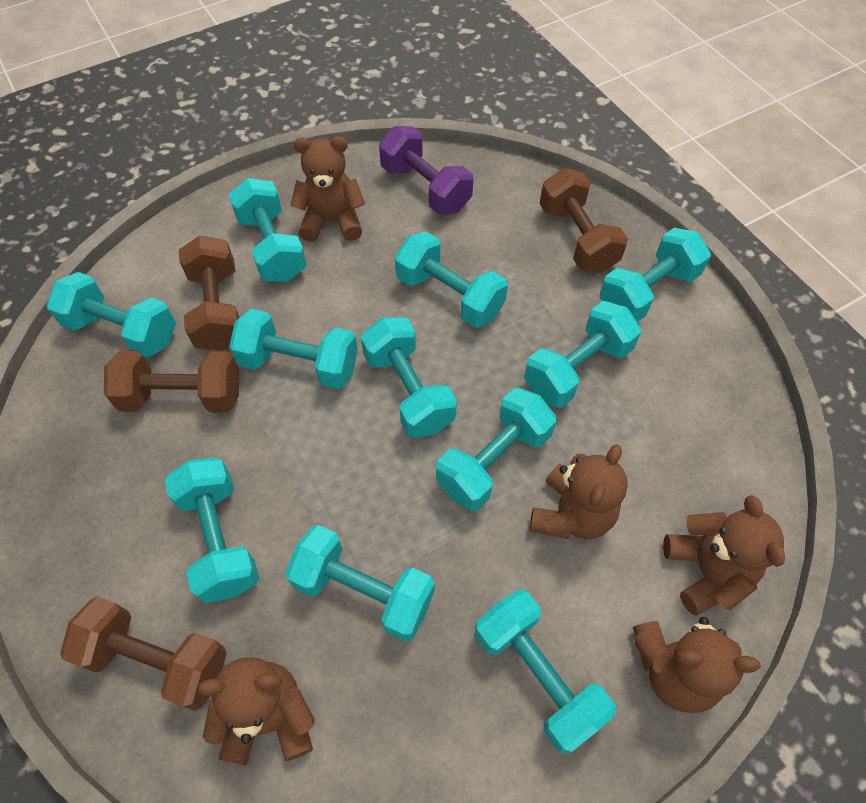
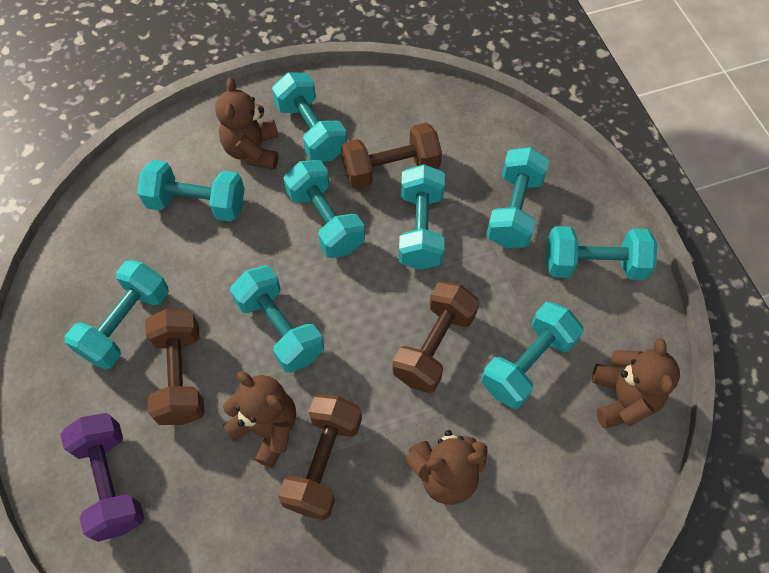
brown teddy bear: 5 -> 4
turquoise dumbbell: 11 -> 9

